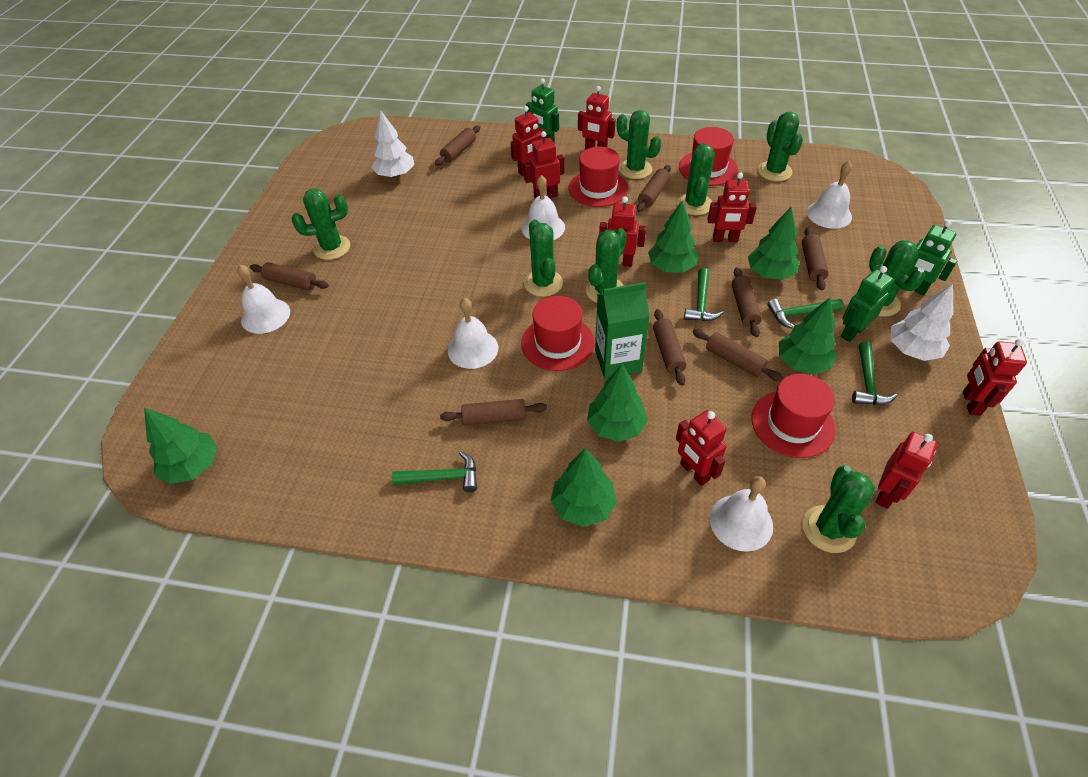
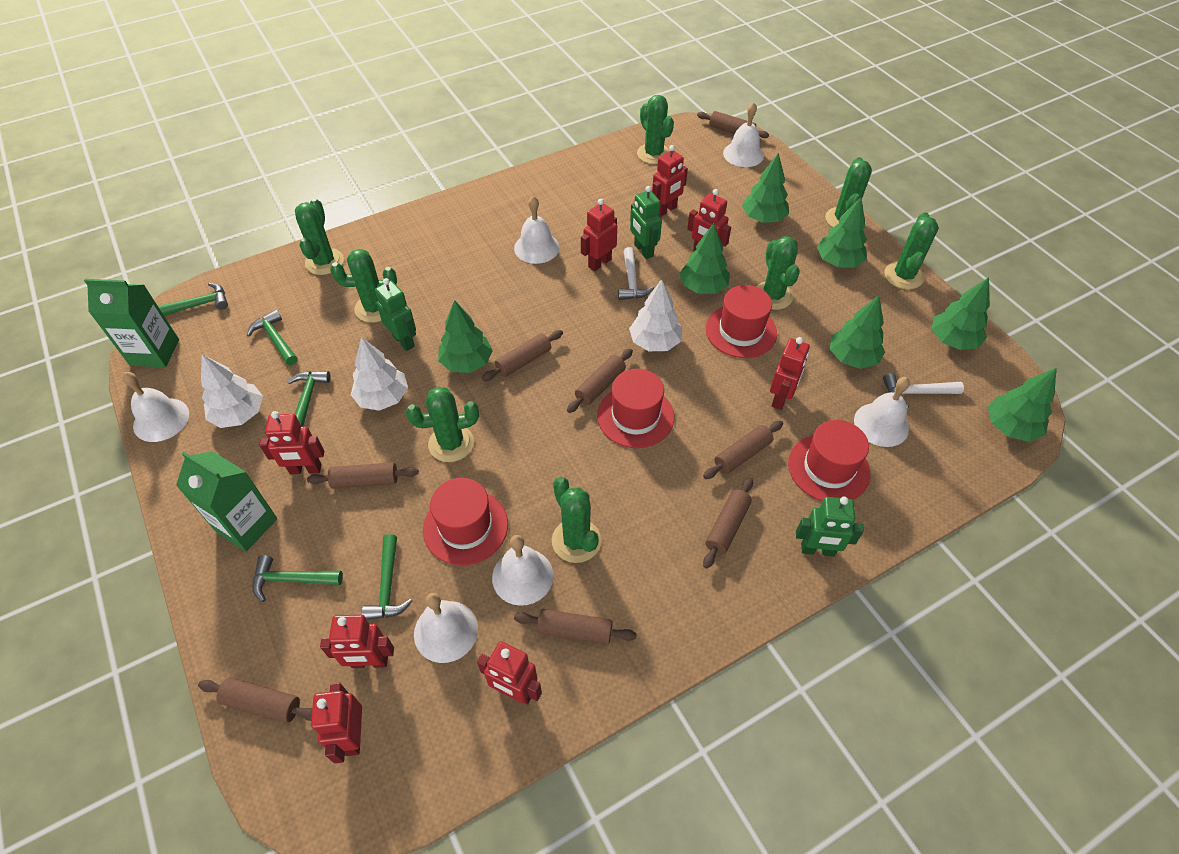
green carton: 1 -> 2
green hammer: 4 -> 5
green tree: 6 -> 7
white bell: 5 -> 6
white hammer: 0 -> 2
white tree: 2 -> 3

